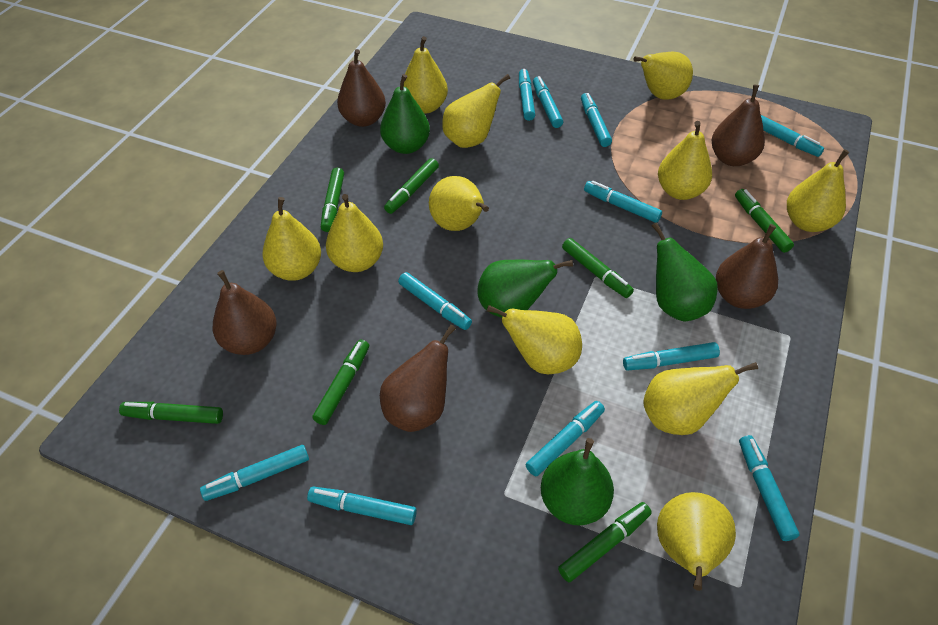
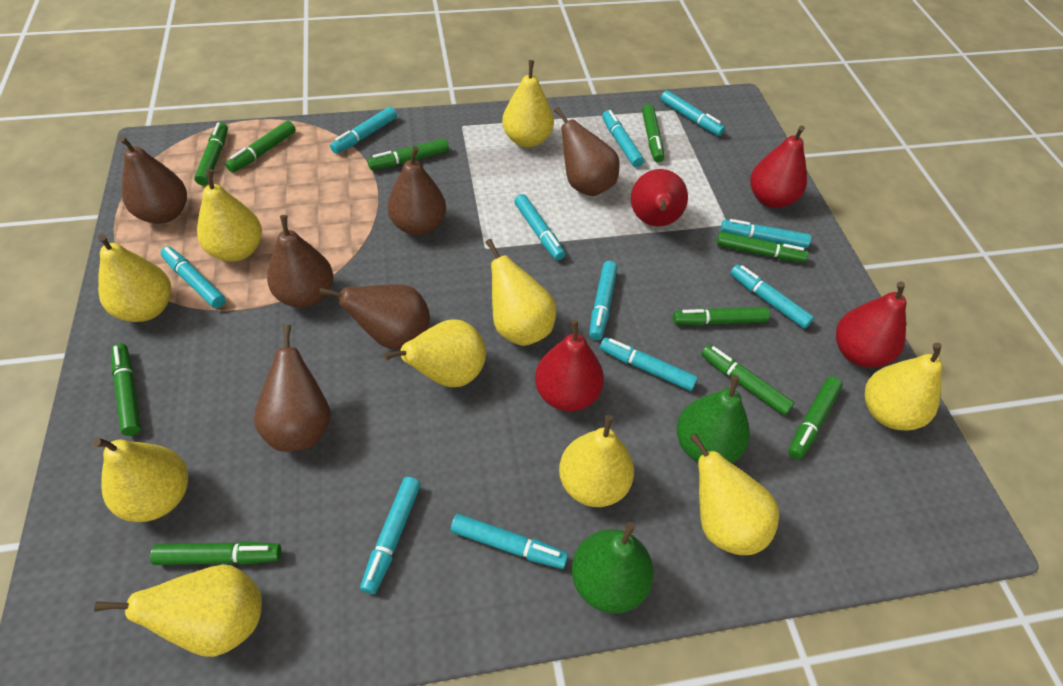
brown pear: 5 -> 6
green marker: 7 -> 10
green pear: 4 -> 2
red pear: 0 -> 4
yellow pear: 11 -> 10

